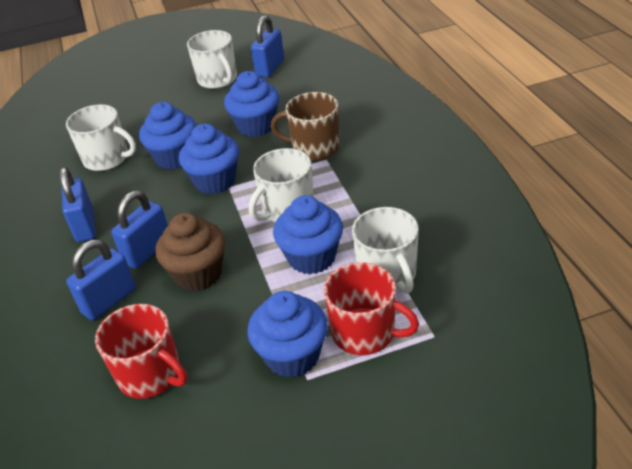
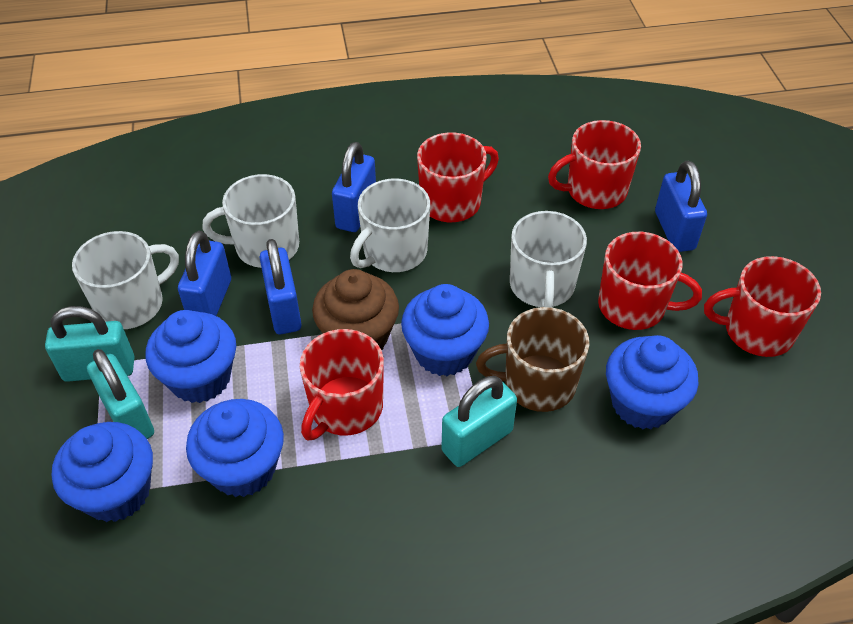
red mug: 2 -> 5
turquoise padlock: 0 -> 3

